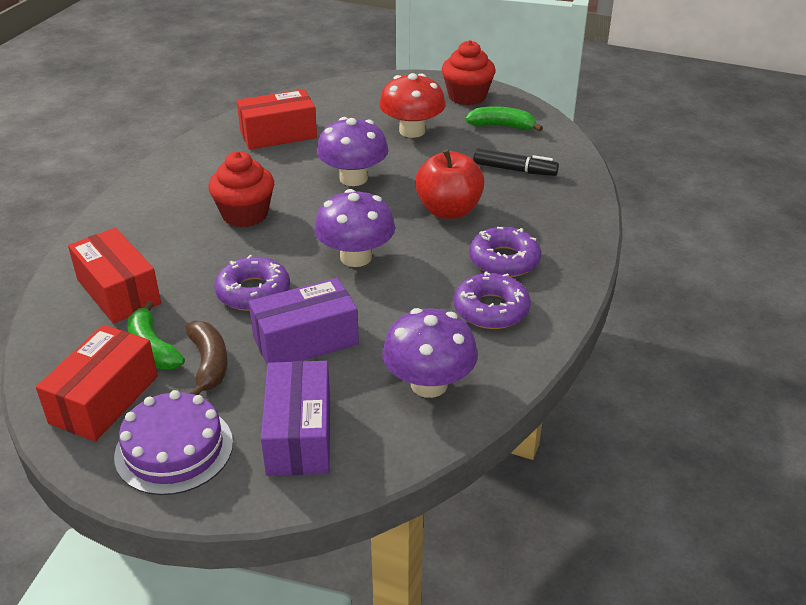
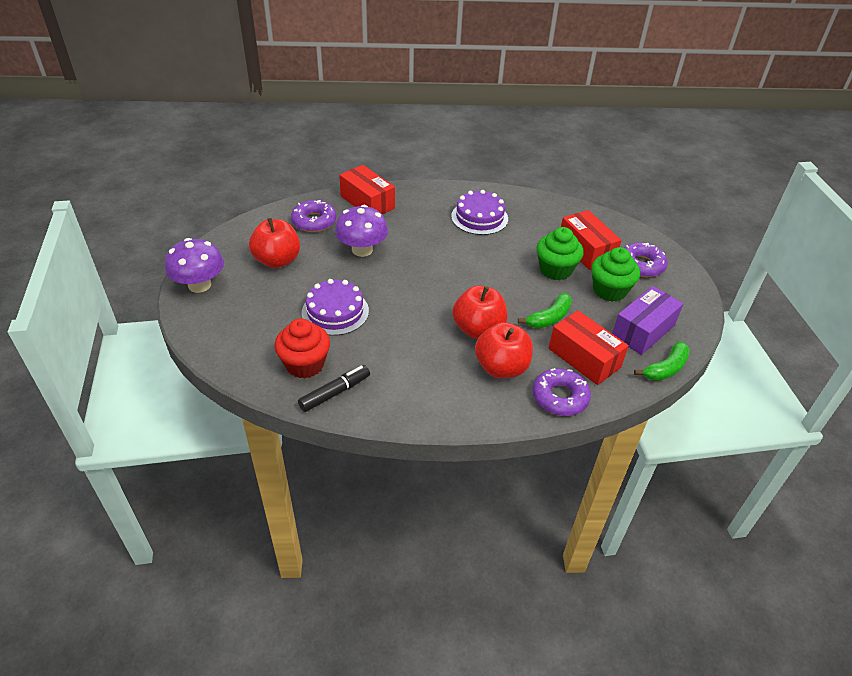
brown banana: 1 -> 0
green cupcake: 0 -> 2
purple box: 2 -> 1
purple cake: 1 -> 2
purple mushroom: 3 -> 2
red apple: 1 -> 3
red cupcake: 2 -> 1
red mushroom: 1 -> 0

